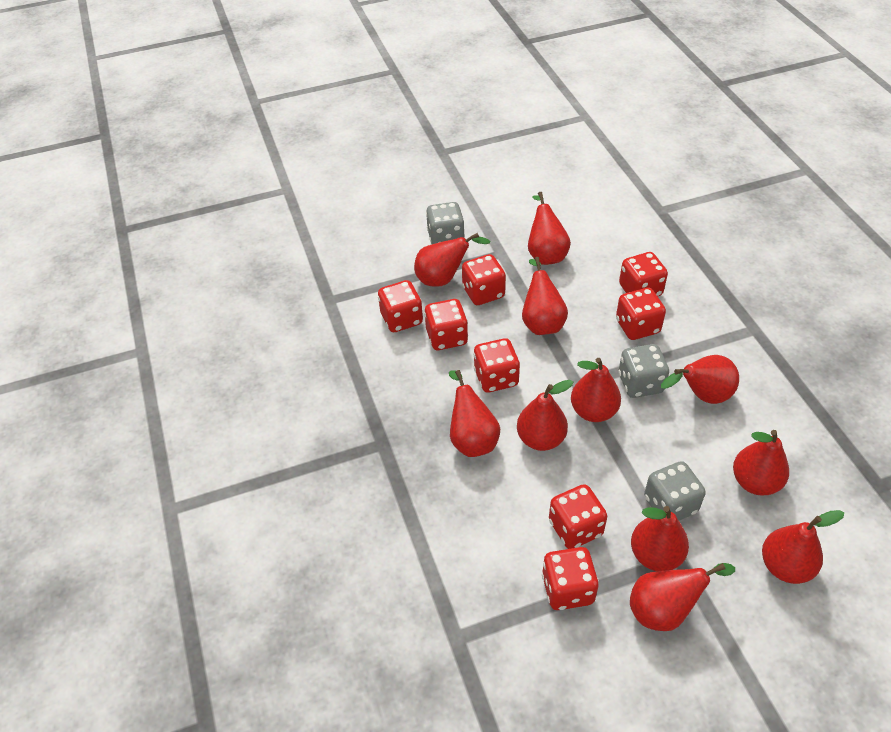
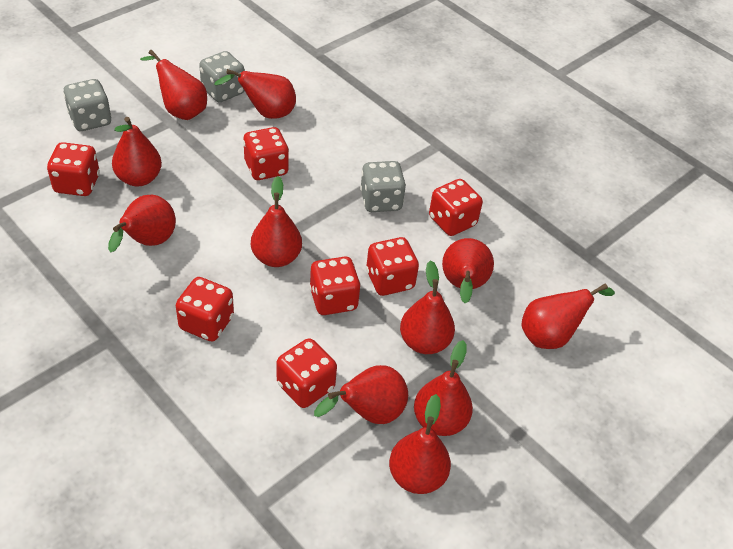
red dice: 8 -> 7

